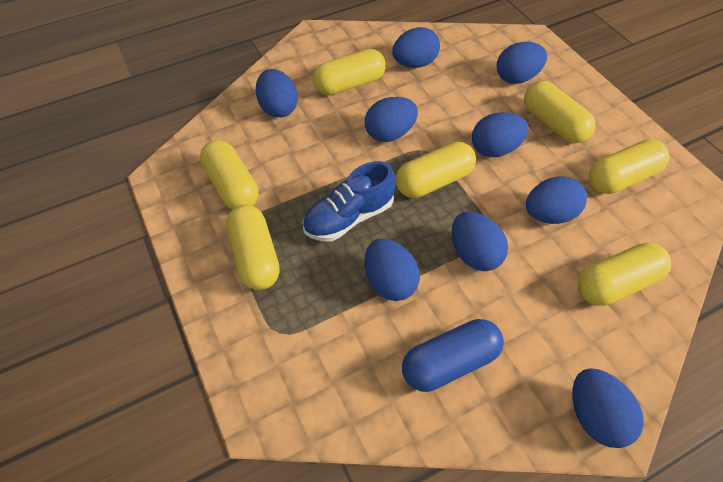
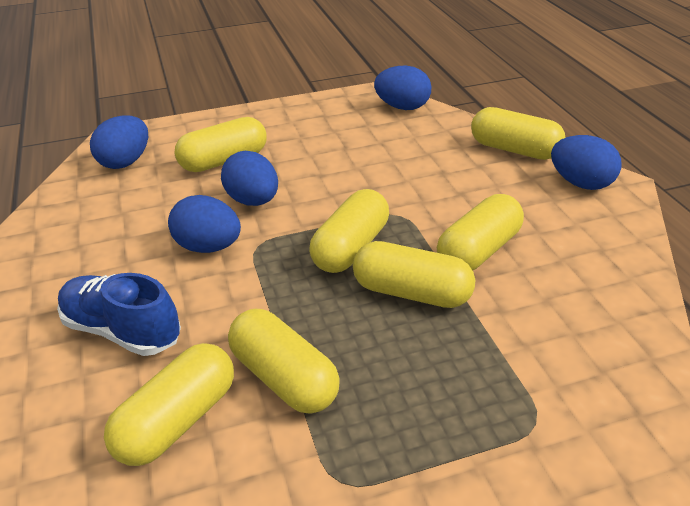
blue capsule: 1 -> 0
blue egg: 9 -> 5

